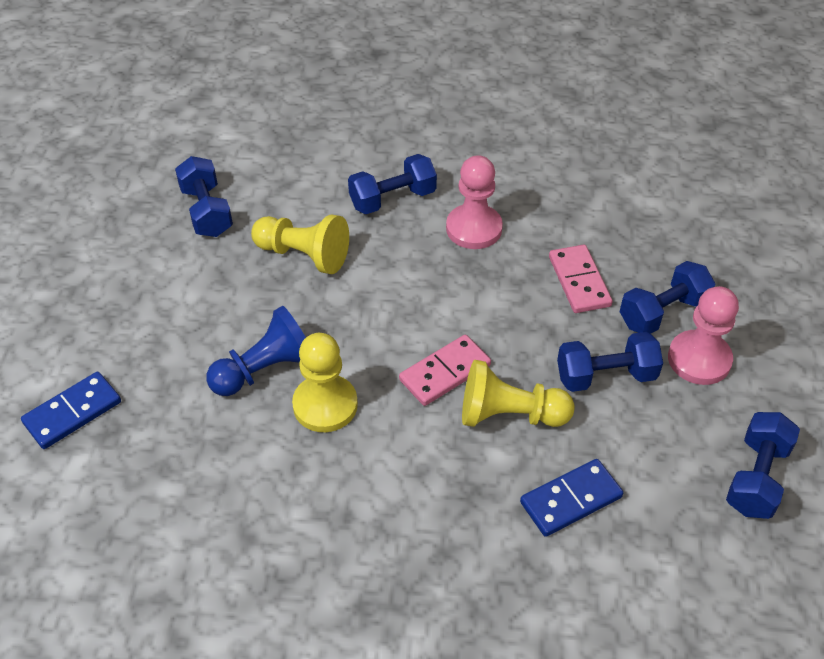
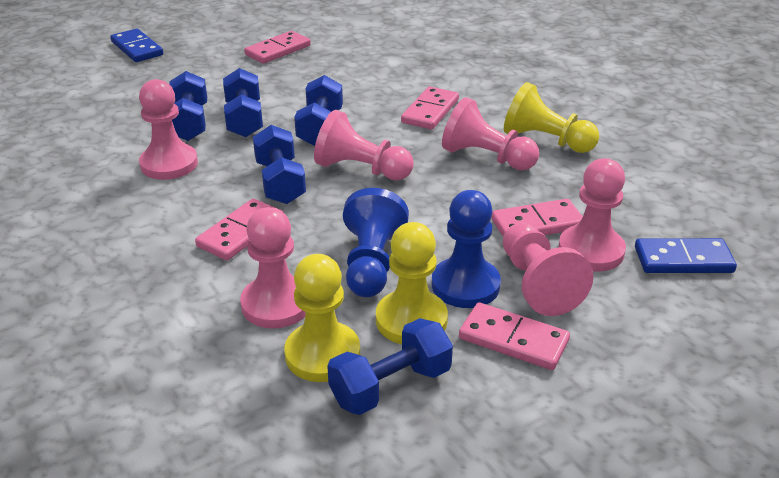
blue pawn: 1 -> 2
pink domino: 2 -> 5
pink pawn: 2 -> 6

